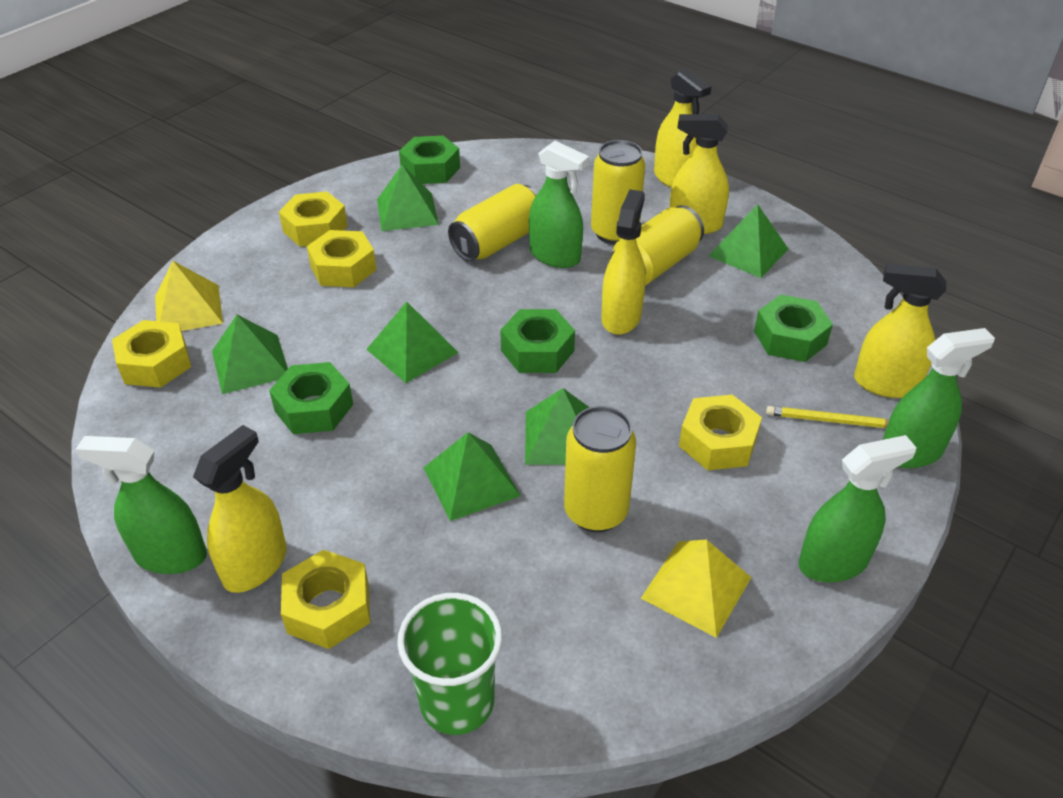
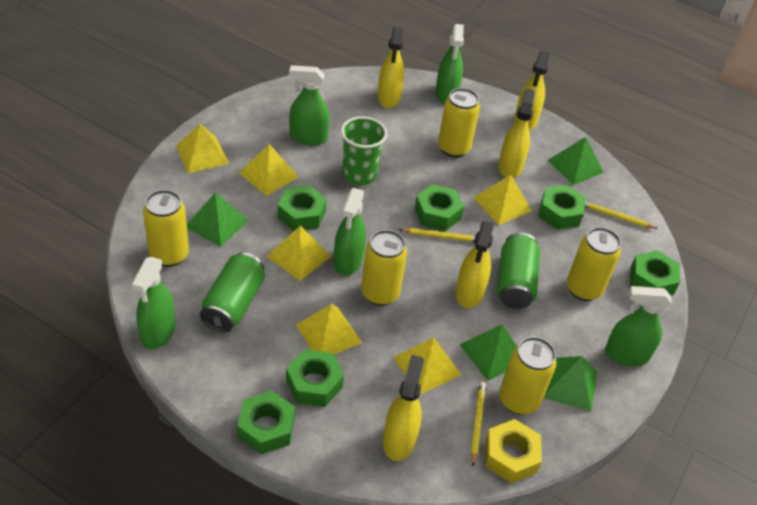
green can: 0 -> 2
green nut: 4 -> 6
green pyramid: 6 -> 4
green spray bottle: 4 -> 5
yellow can: 4 -> 5
yellow nut: 5 -> 1
yellow pencil: 1 -> 3
yellow pyramid: 2 -> 6

